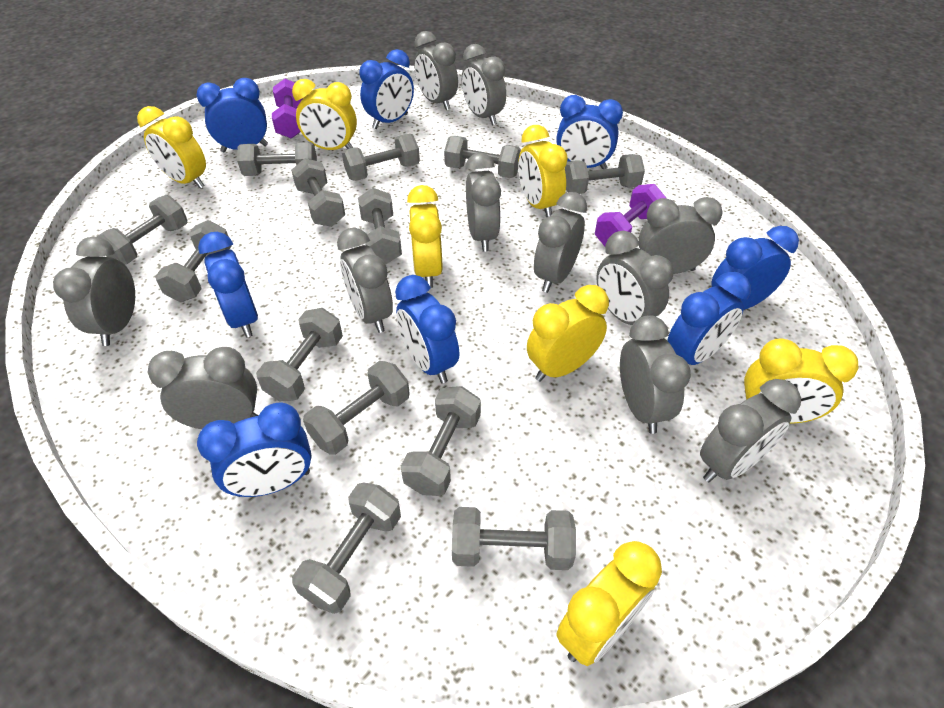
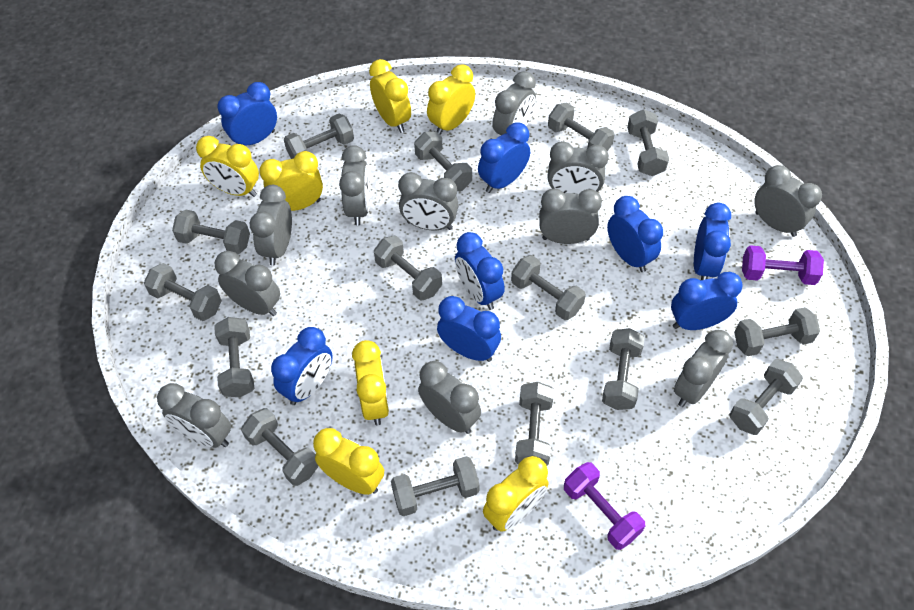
grey dumbbell: 13 -> 15

